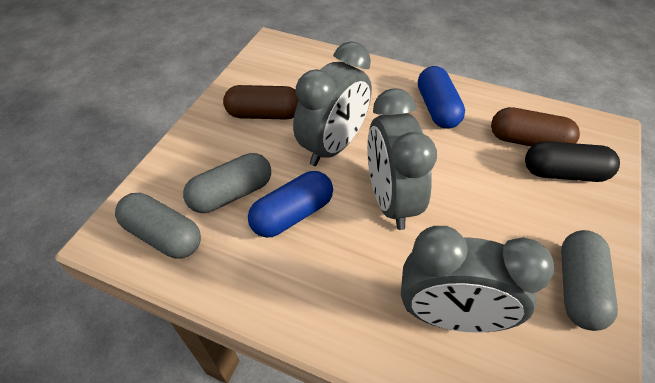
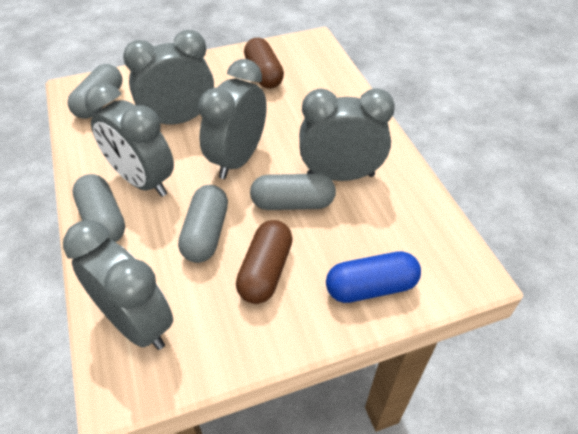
black capsule: 1 -> 0
blue capsule: 2 -> 1
grey capsule: 3 -> 4
grey clock: 3 -> 5

